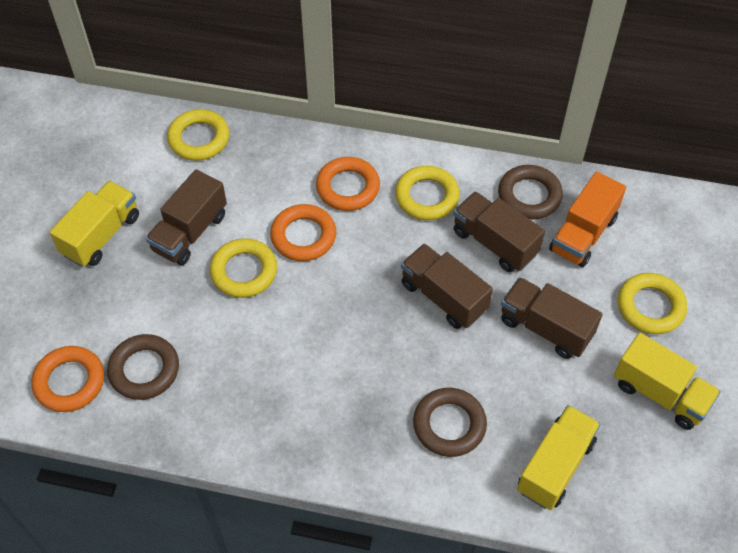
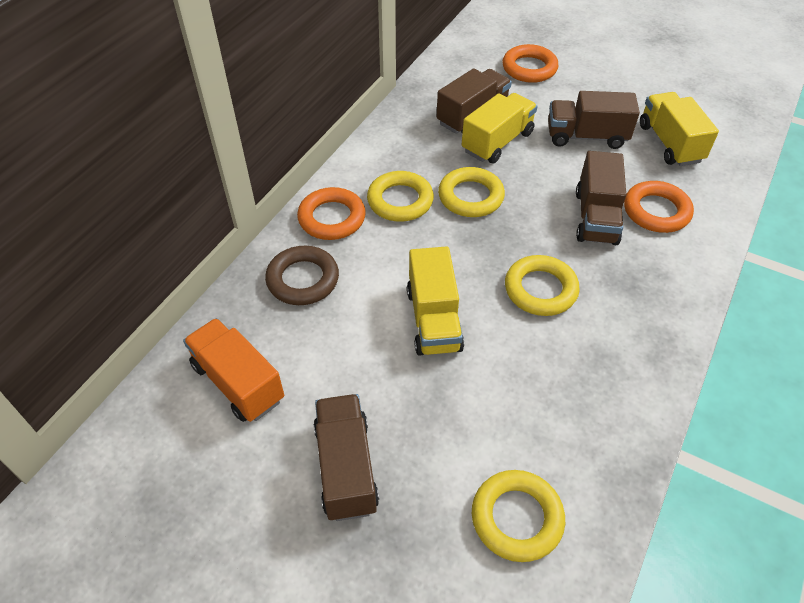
brown ring: 3 -> 1

